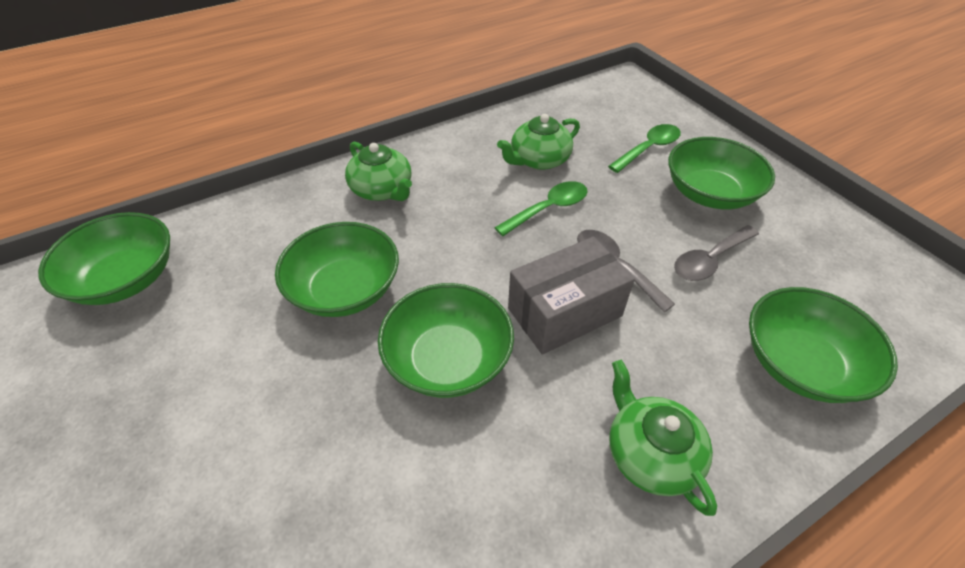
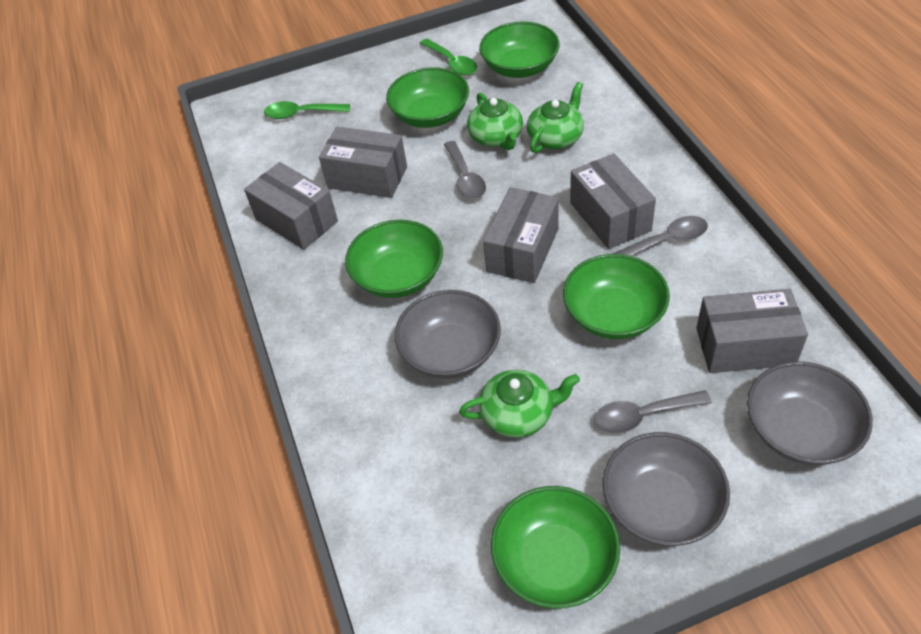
grey bowl: 0 -> 3
grey box: 1 -> 5
grey spoon: 2 -> 3

